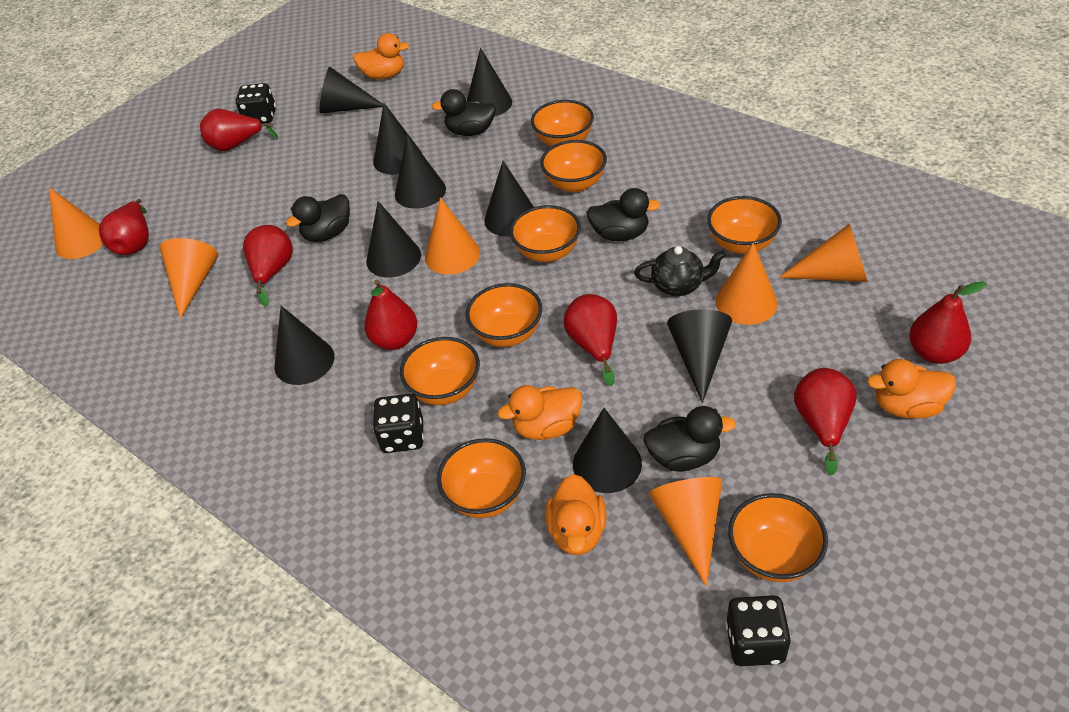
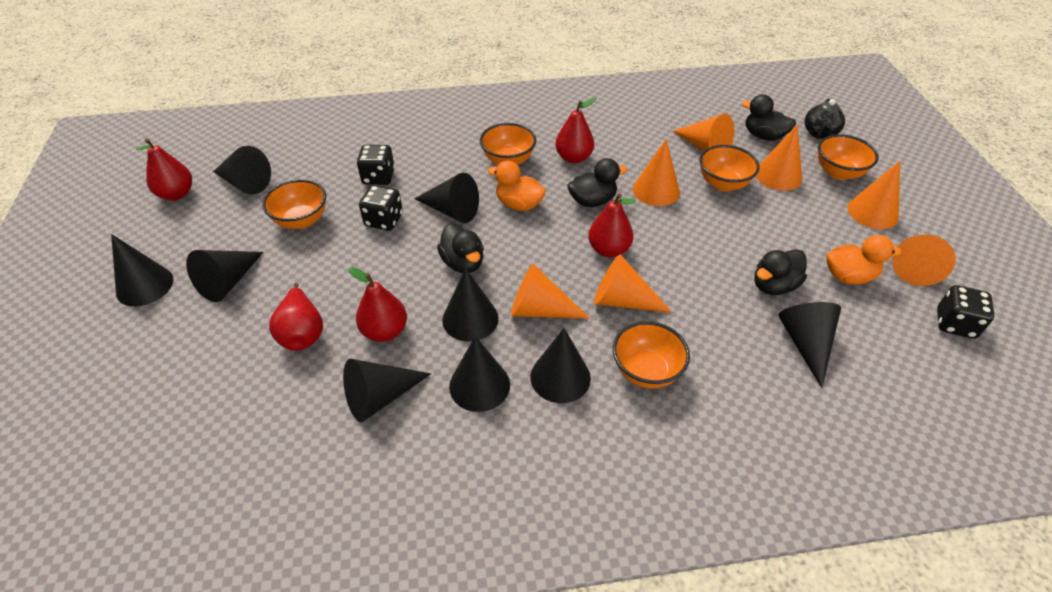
orange bowl: 8 -> 5
orange cone: 6 -> 7
orange duck: 4 -> 2
red pear: 7 -> 5

